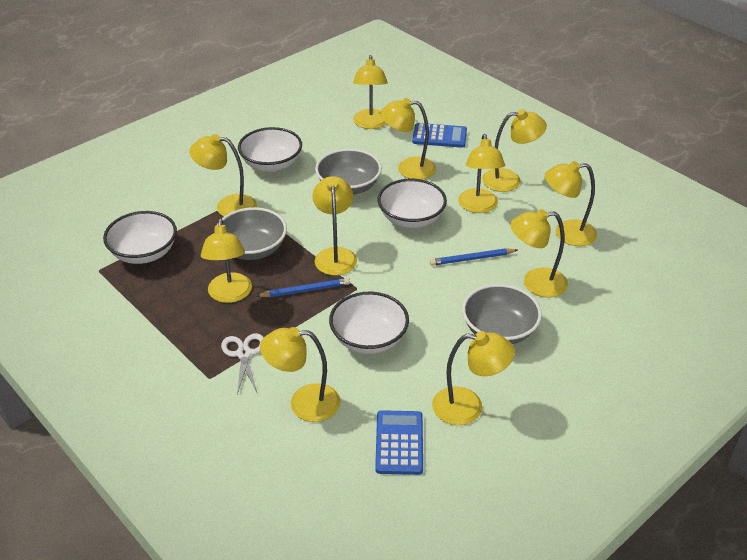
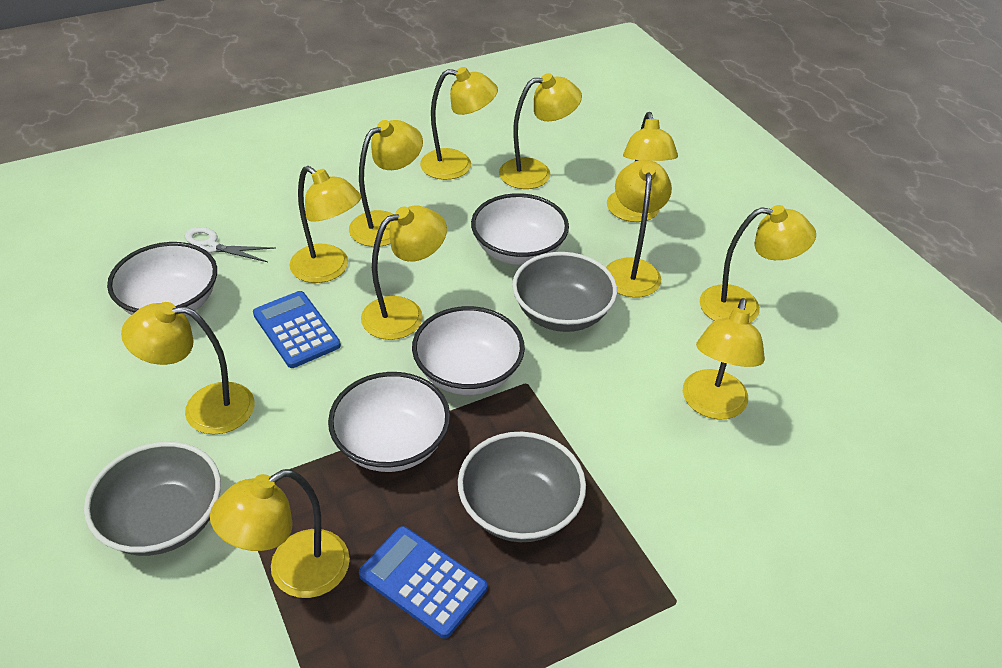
blue pencil: 2 -> 0

